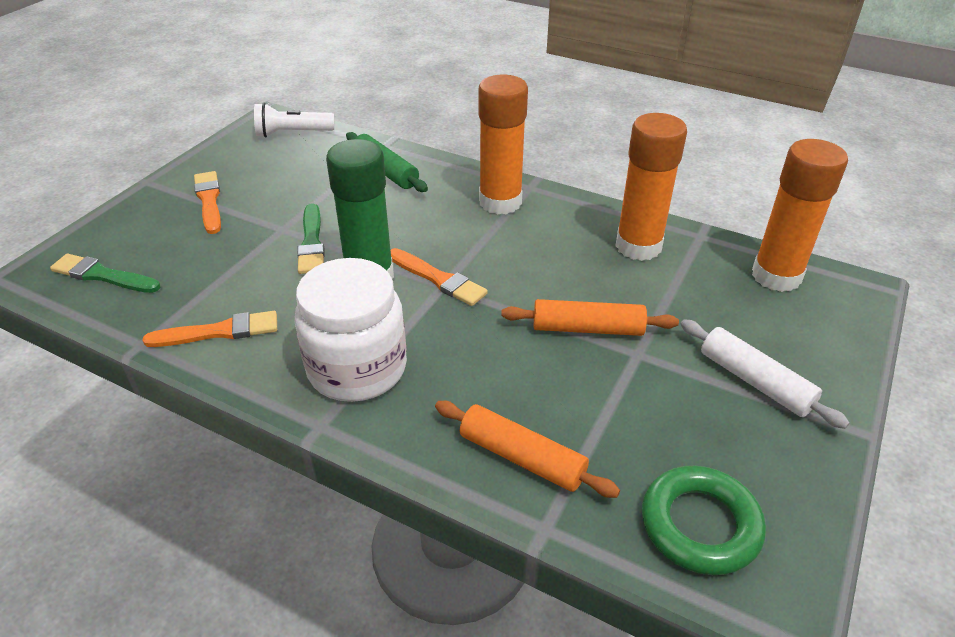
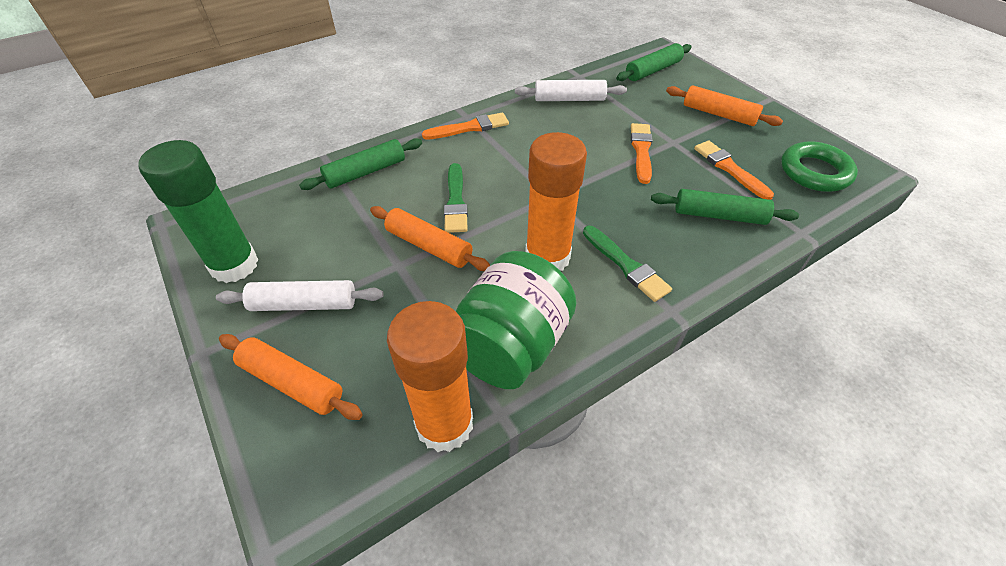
green jar: 0 -> 1
green rolling pin: 1 -> 3
orange glue stick: 3 -> 2
orange rolling pin: 2 -> 3
white flashlight: 1 -> 0
white jar: 1 -> 0
white rolling pin: 1 -> 2

